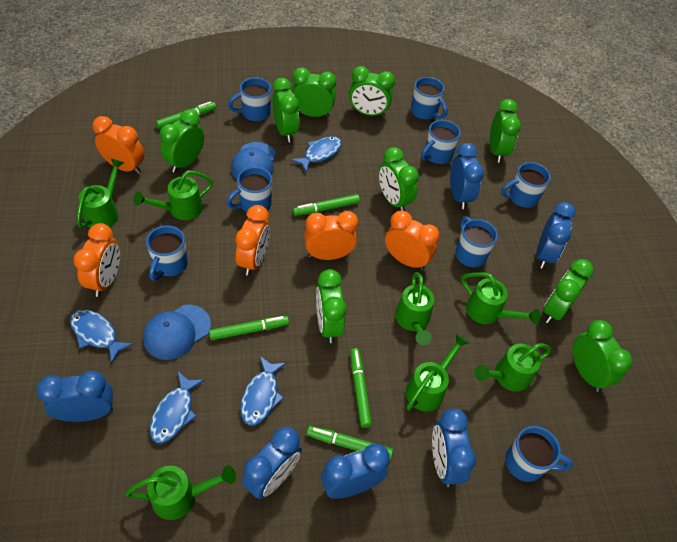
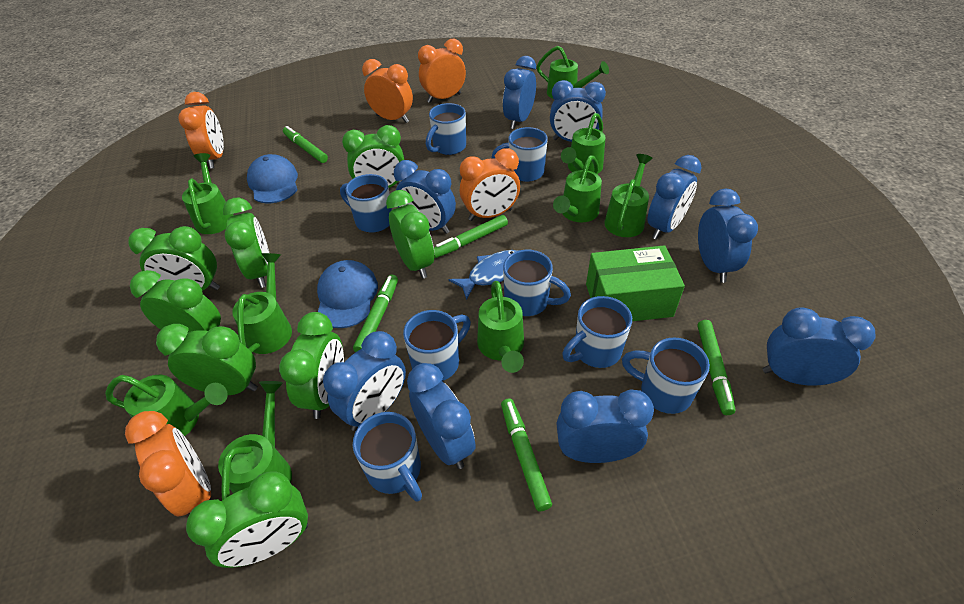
blue clock: 6 -> 9
blue fish: 4 -> 1
green box: 0 -> 1
green clock: 9 -> 8
green watering can: 7 -> 9

